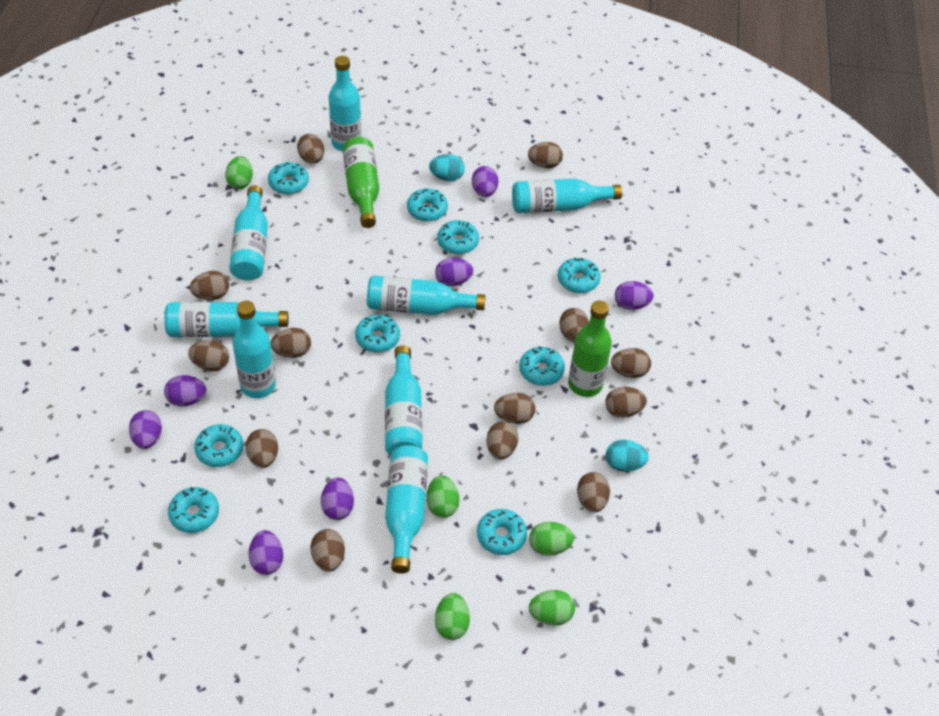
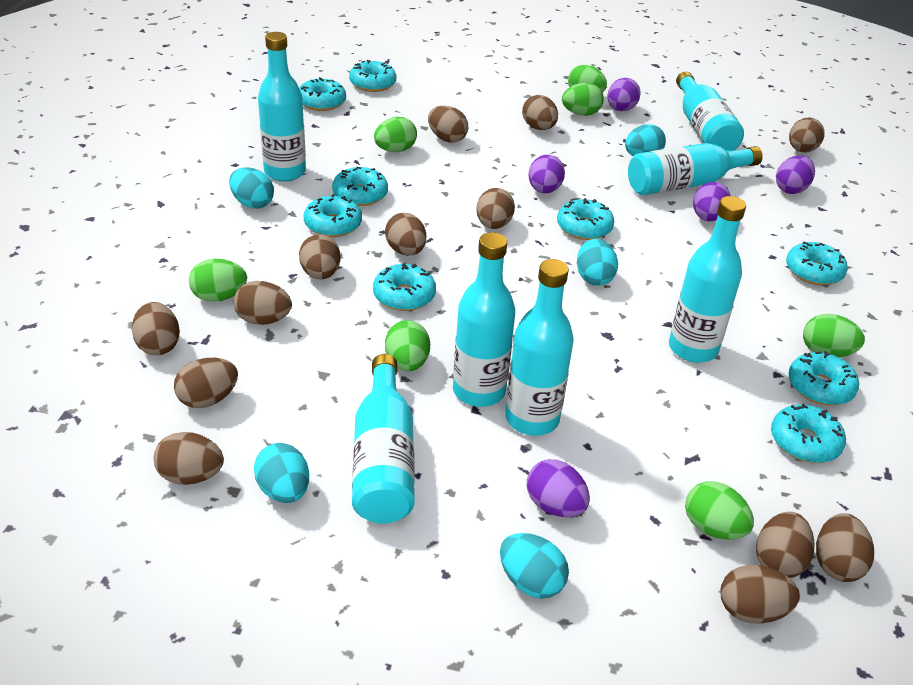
green bottle: 2 -> 0
green egg: 5 -> 7
purple egg: 7 -> 5
turquoise bottle: 8 -> 7
turquoise egg: 2 -> 5

